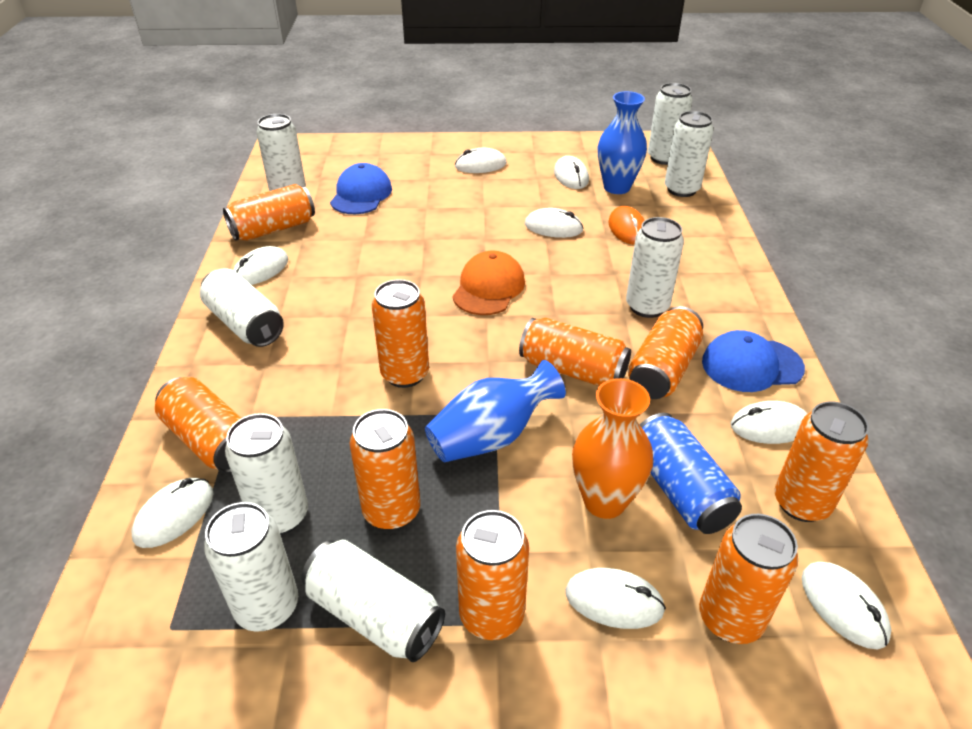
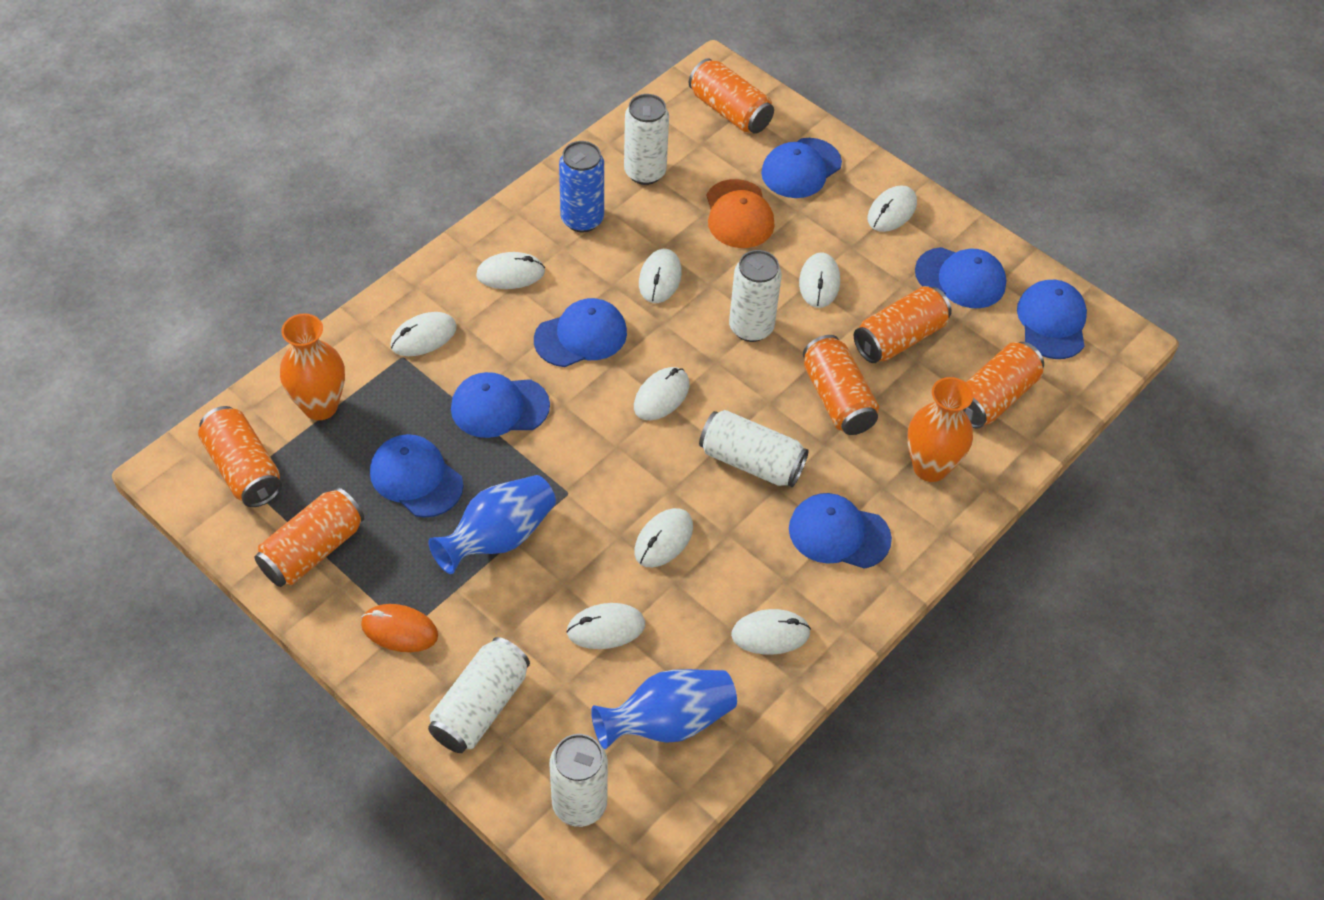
blue cap: 2 -> 7
orange can: 9 -> 6
orange vase: 1 -> 2
white can: 8 -> 5
white mouse: 8 -> 9

